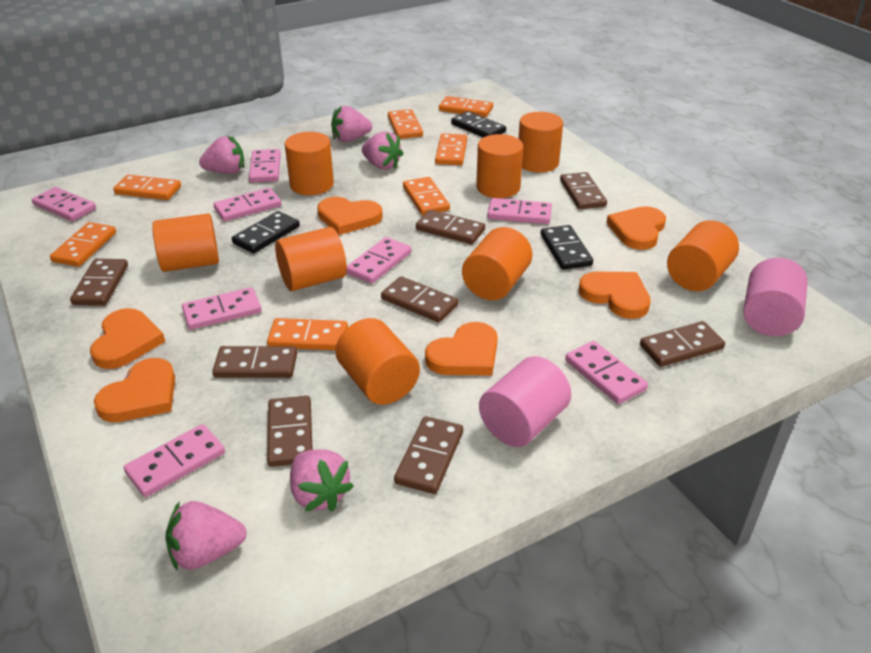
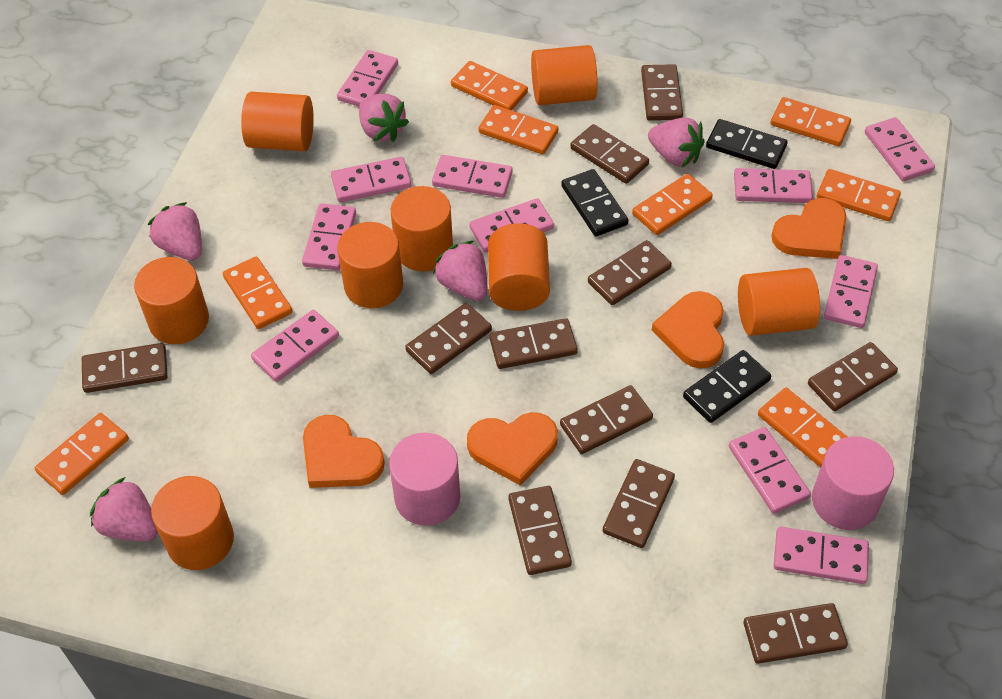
brown domino: 8 -> 11
orange domino: 7 -> 8
orange heart: 6 -> 4
pink domino: 8 -> 11

